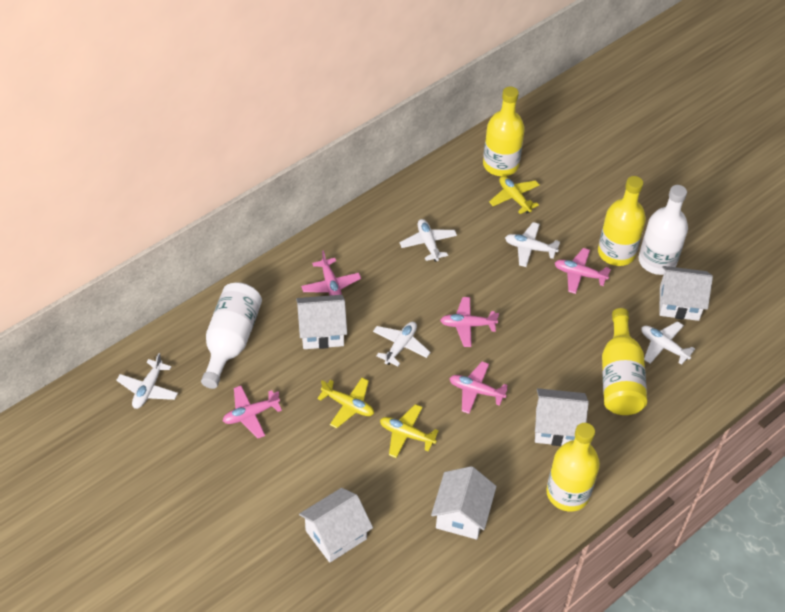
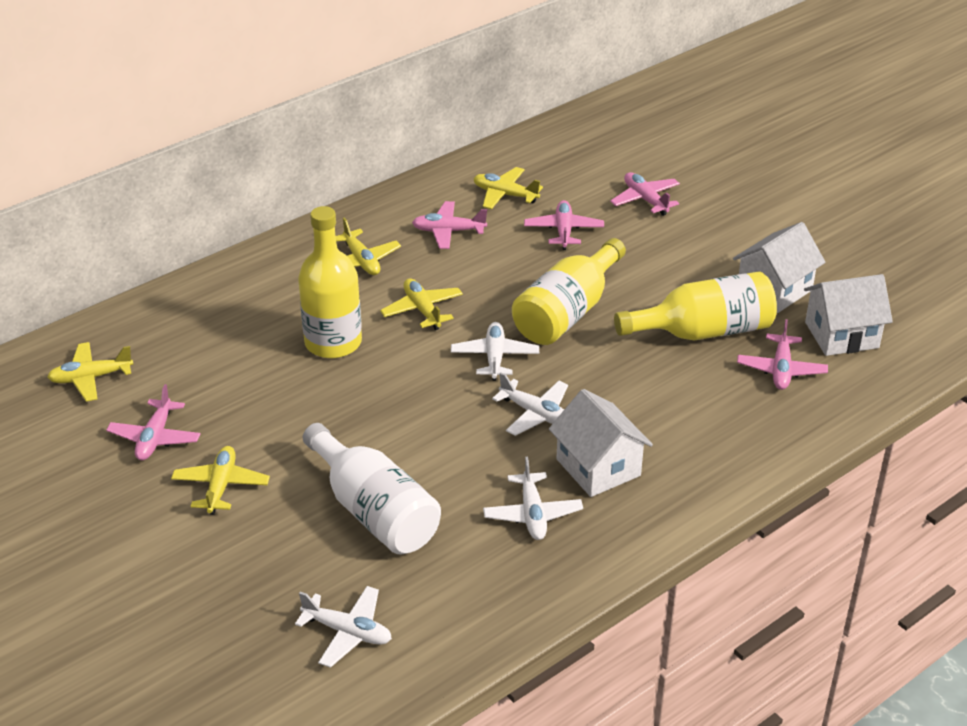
white bottle: 2 -> 1
white house: 5 -> 3
white plane: 5 -> 4
yellow bottle: 4 -> 3
yellow plane: 3 -> 5

